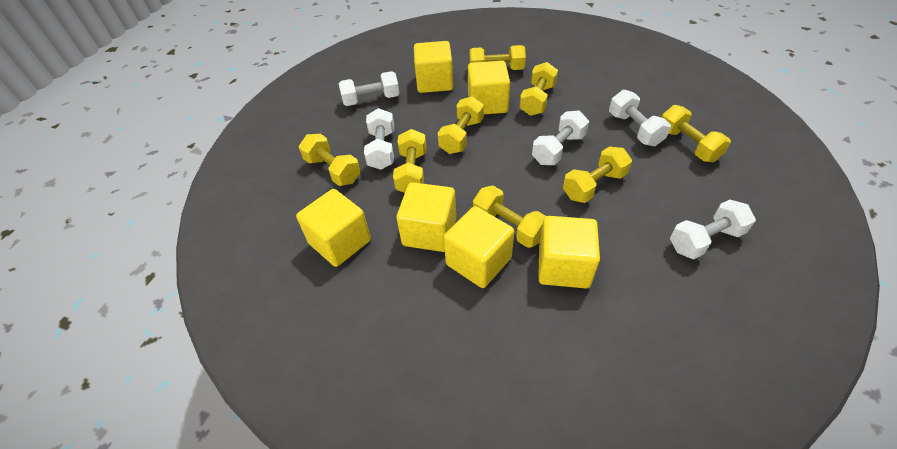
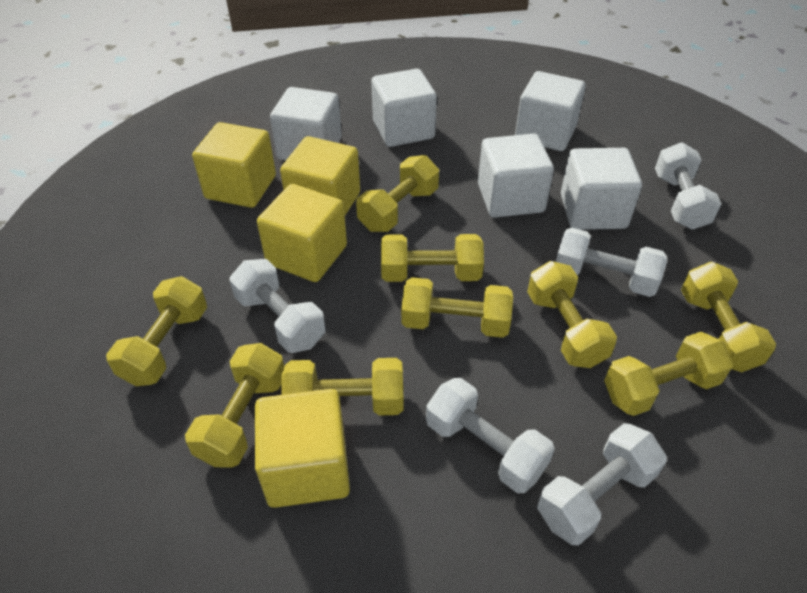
white cube: 0 -> 5
yellow cube: 6 -> 4
yellow dumbbell: 8 -> 9

